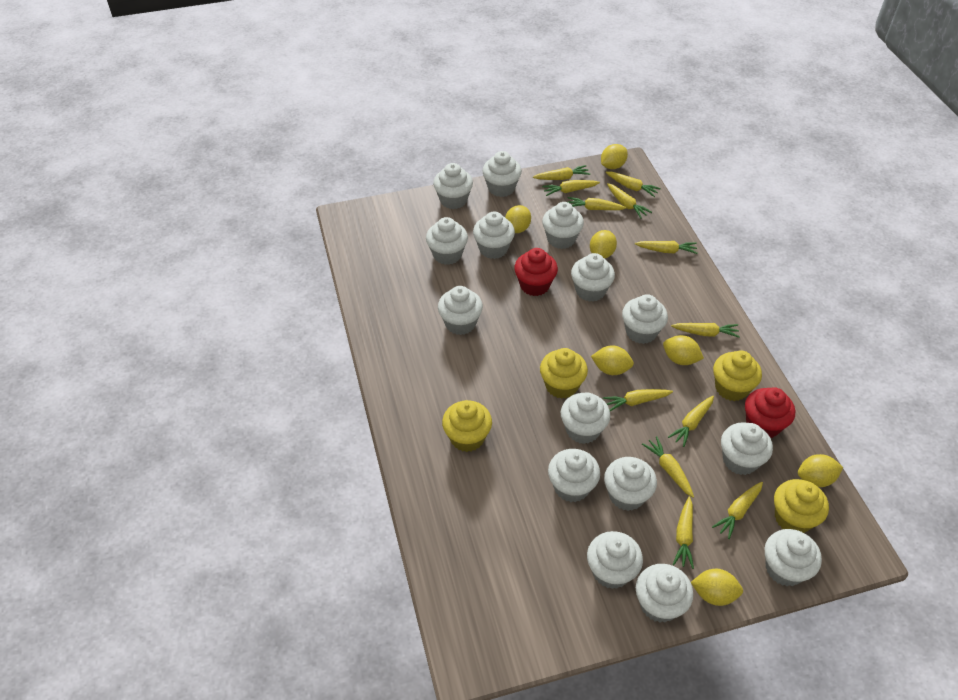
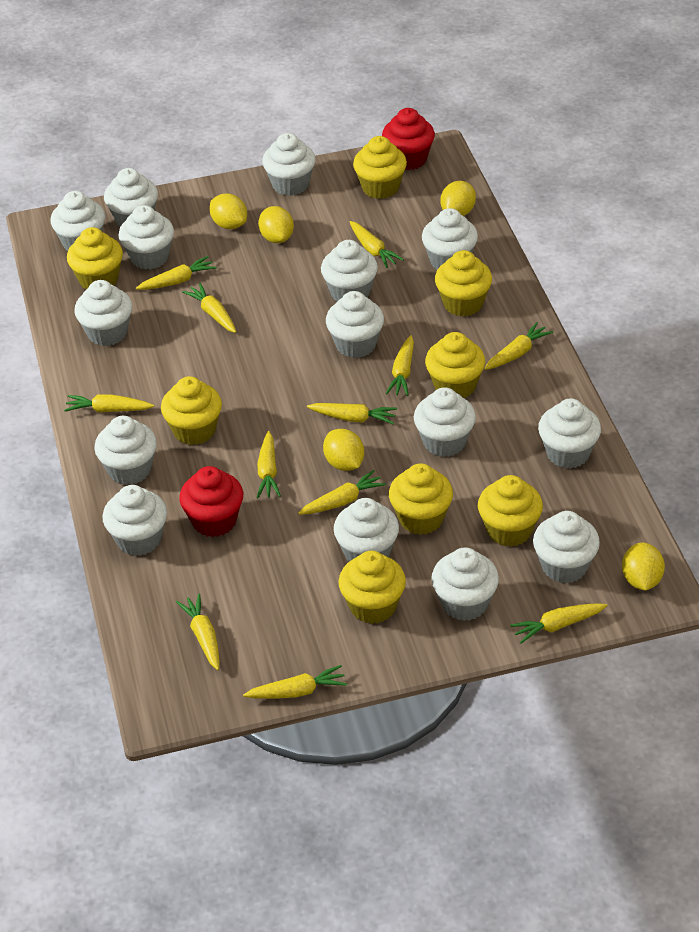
yellow cupcake: 4 -> 8
yellow lemon: 7 -> 5

